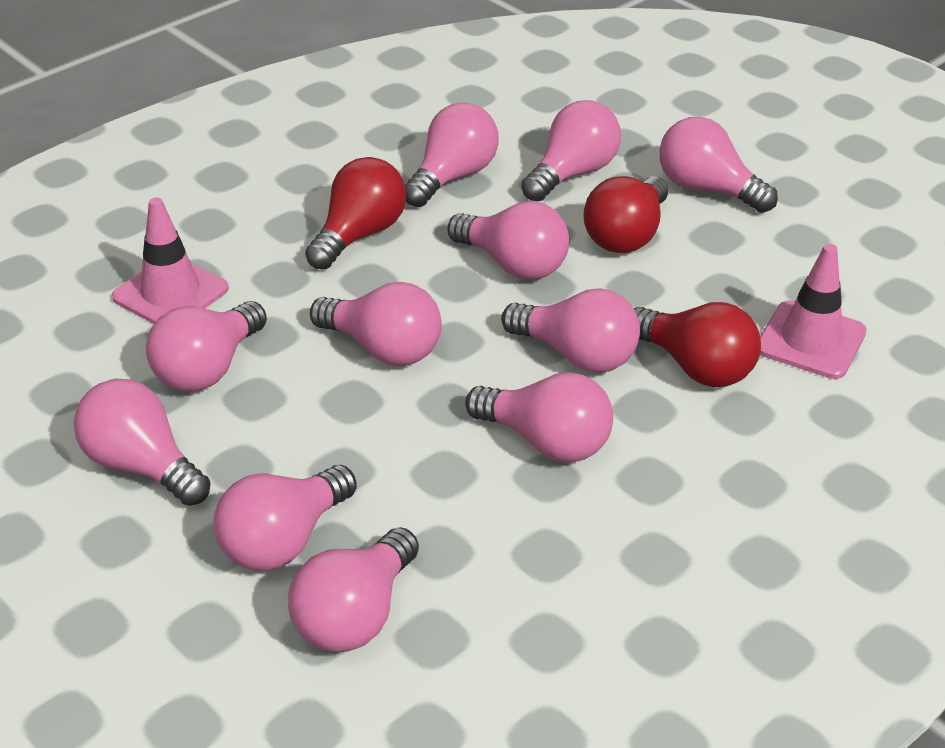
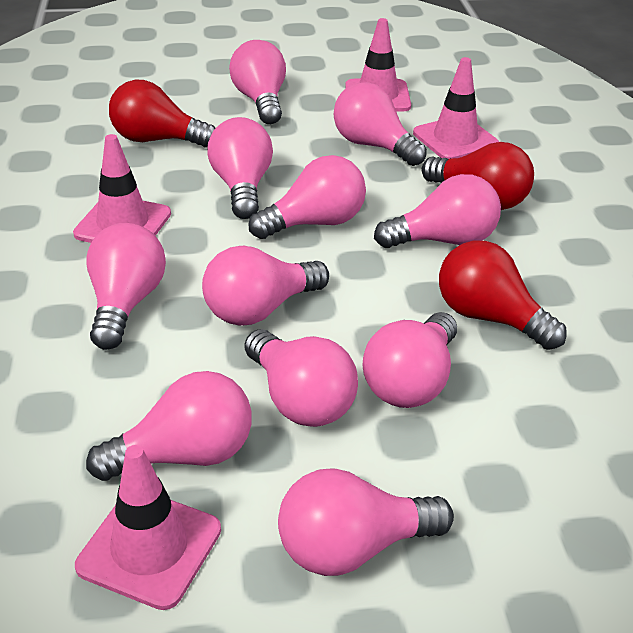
pink traffic cone: 2 -> 4

